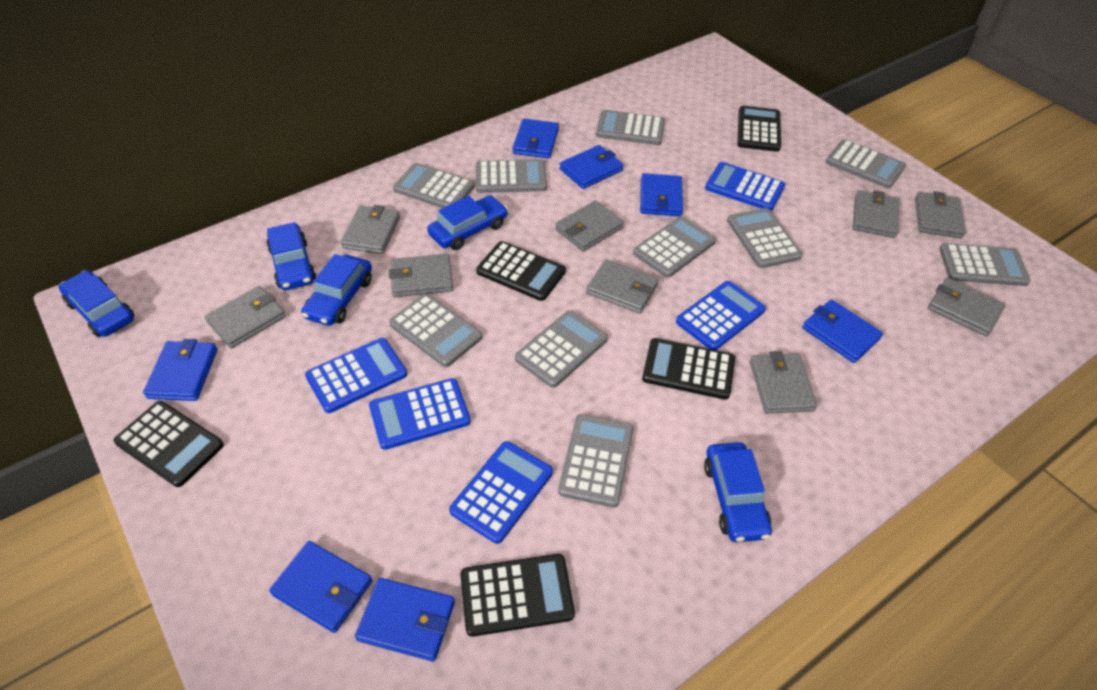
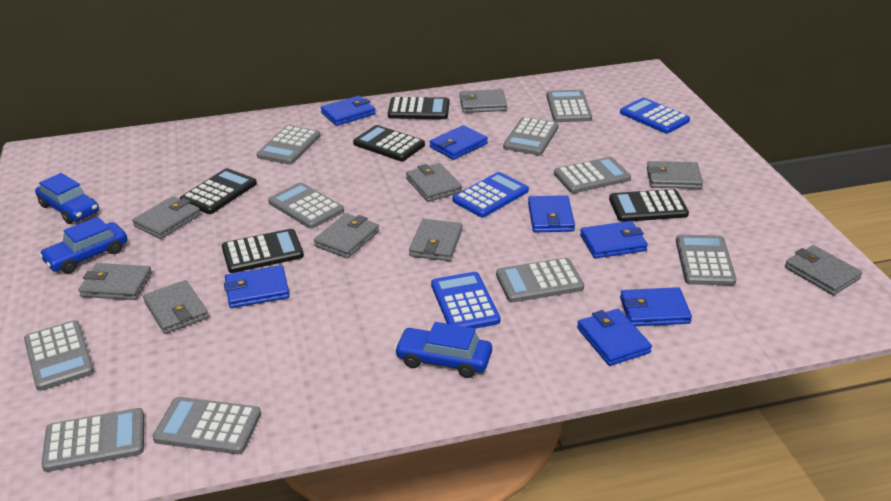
blue calculator: 5 -> 3
blue car: 5 -> 3

